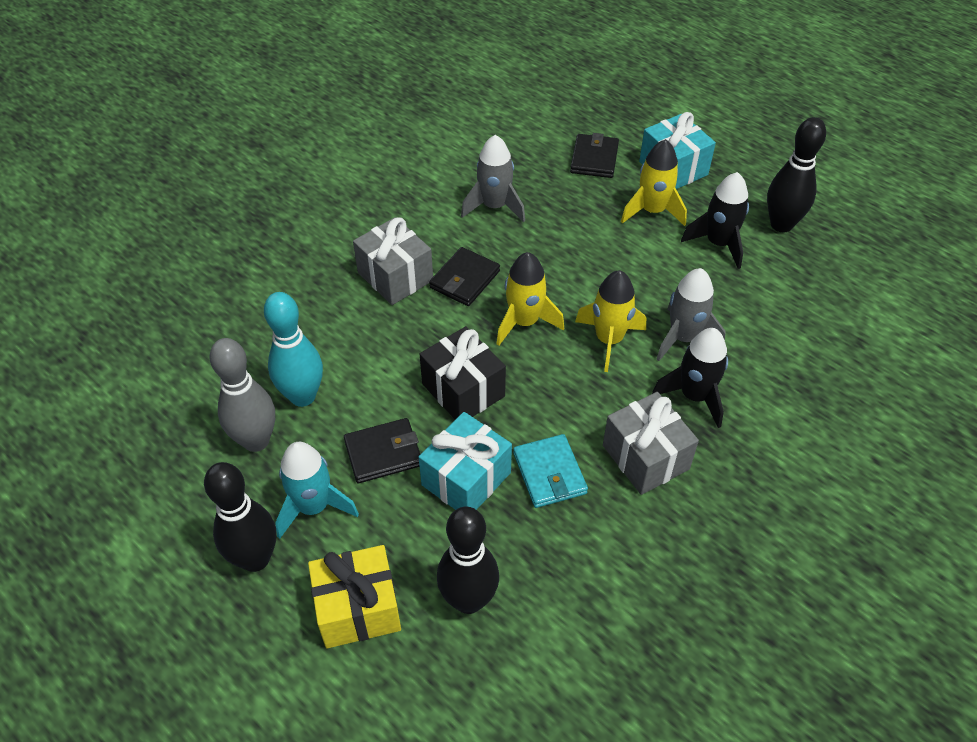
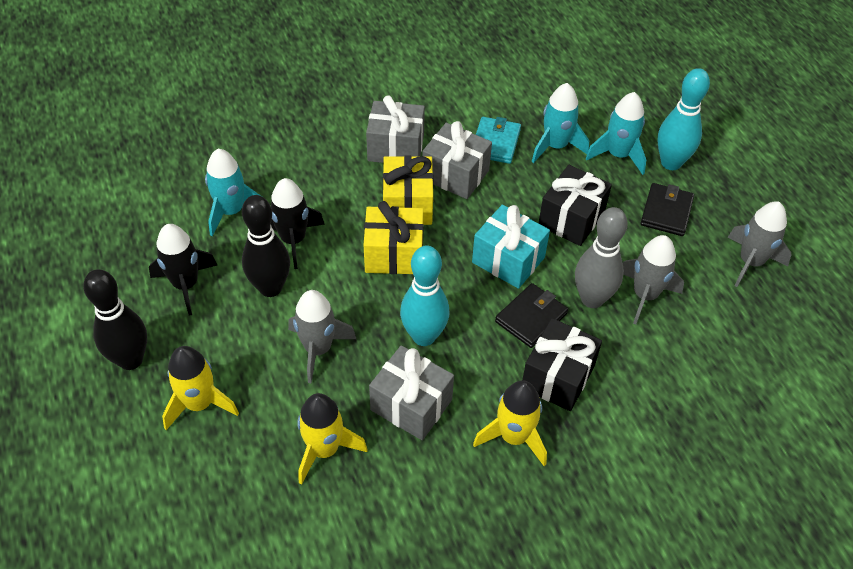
black bowling pin: 3 -> 2
black gift: 1 -> 2
black wallet: 3 -> 2
grey gift: 2 -> 3
grey rocket: 2 -> 3
turquoise bowling pin: 1 -> 2
turquoise gift: 2 -> 1
turquoise rocket: 1 -> 3
yellow gift: 1 -> 2

